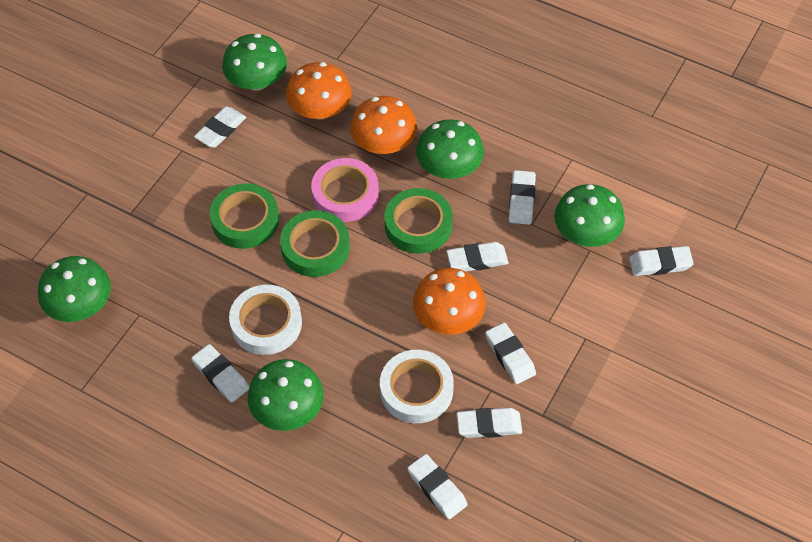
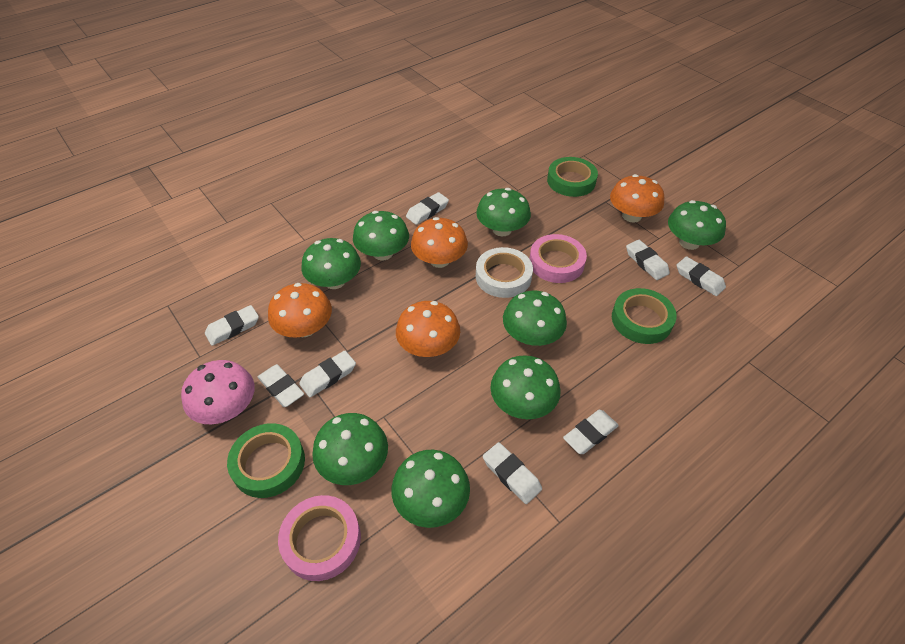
green mushroom: 5 -> 8
orange mushroom: 3 -> 4
pink mushroom: 0 -> 1
pink tape: 1 -> 2
white tape: 2 -> 1

